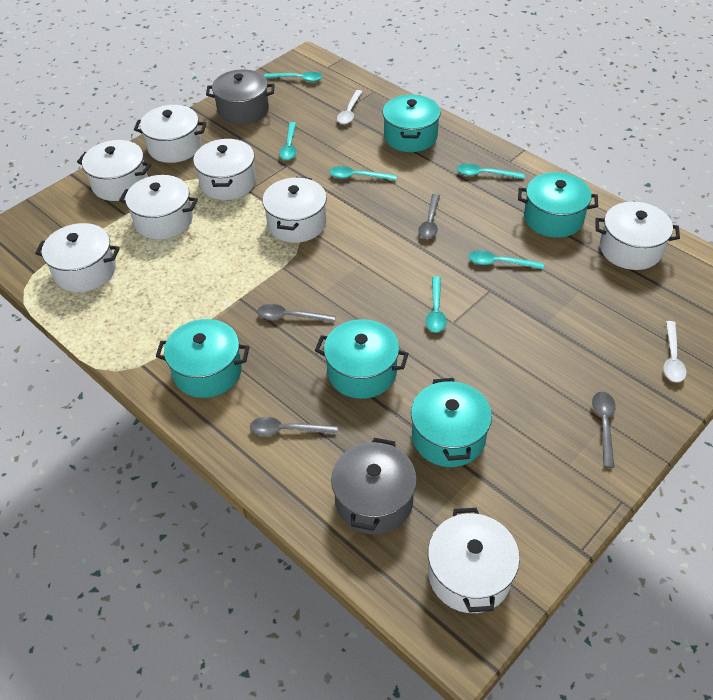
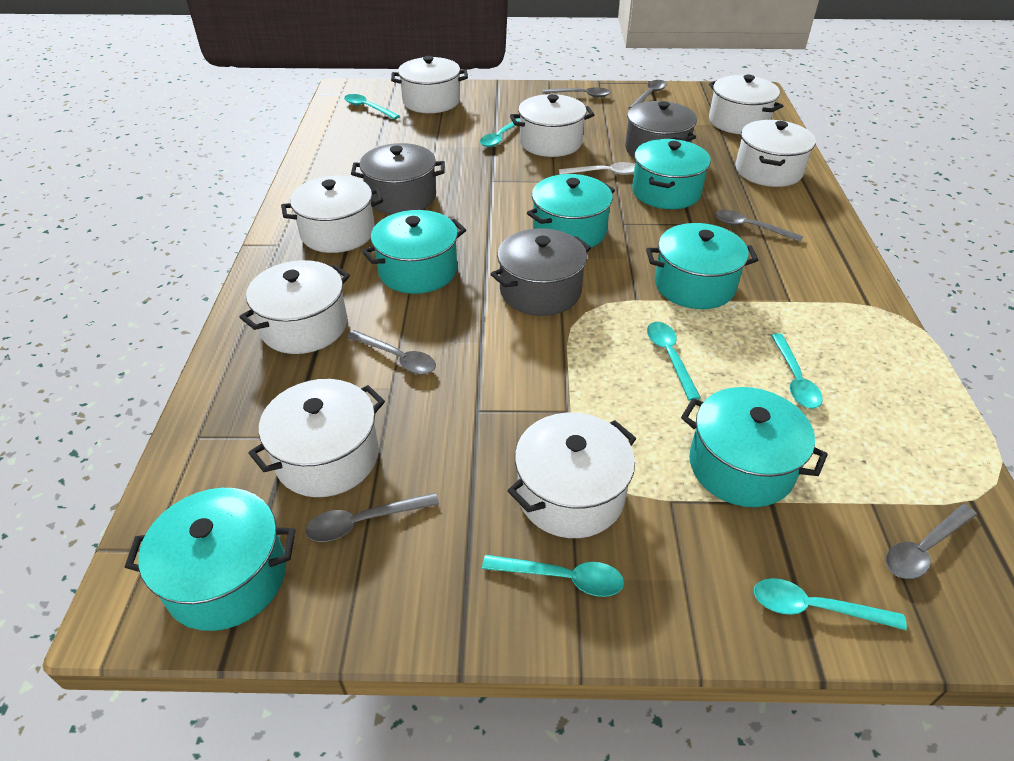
grey pot: 2 -> 3
grey spoon: 4 -> 6
turquoise pot: 5 -> 6
white spoon: 2 -> 1

